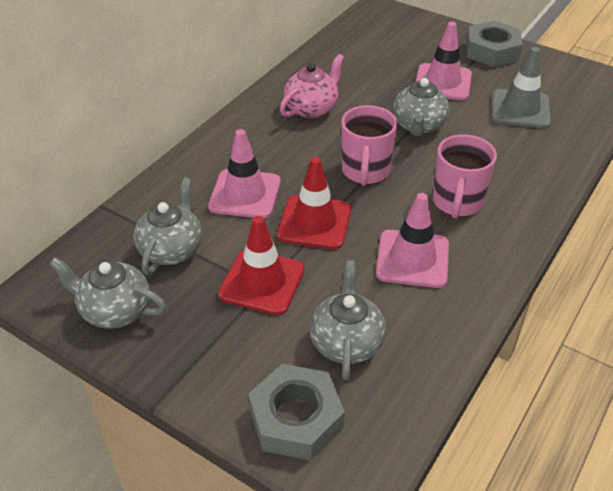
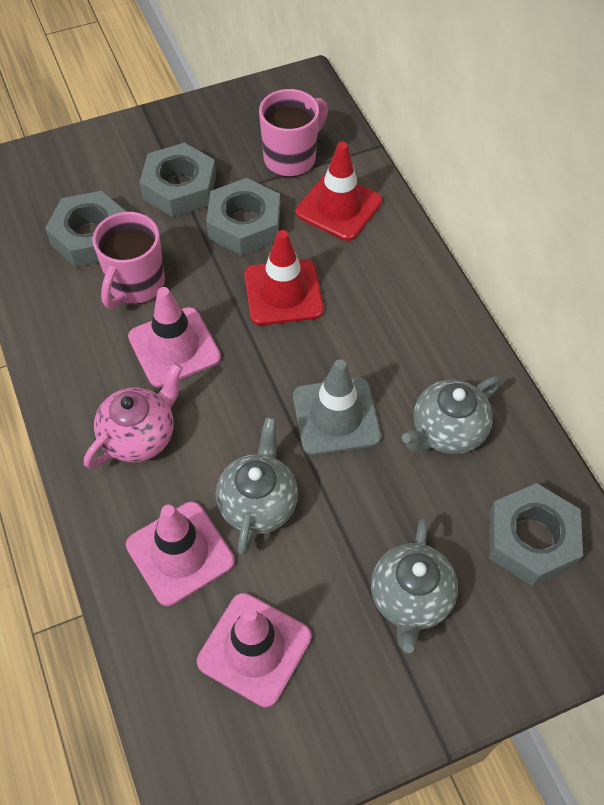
grey nut: 2 -> 4
grey teapot: 4 -> 3

